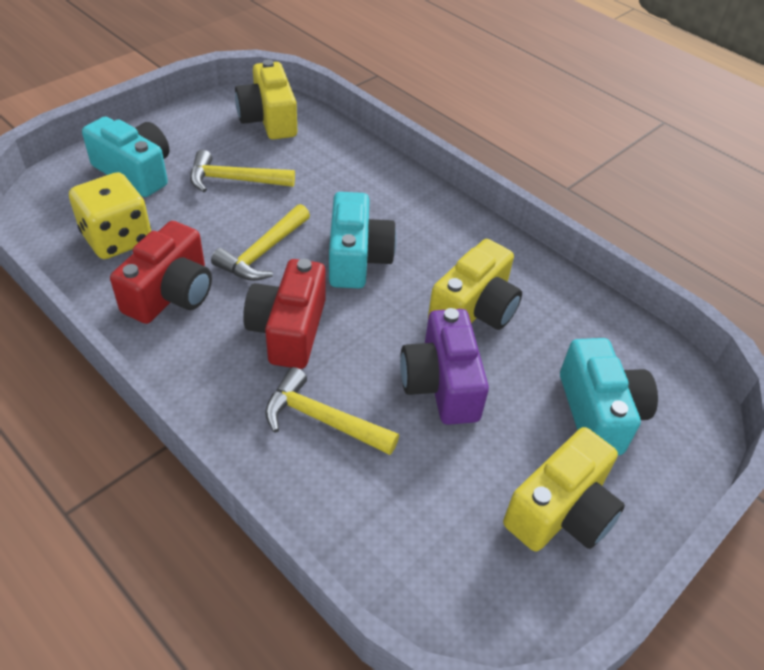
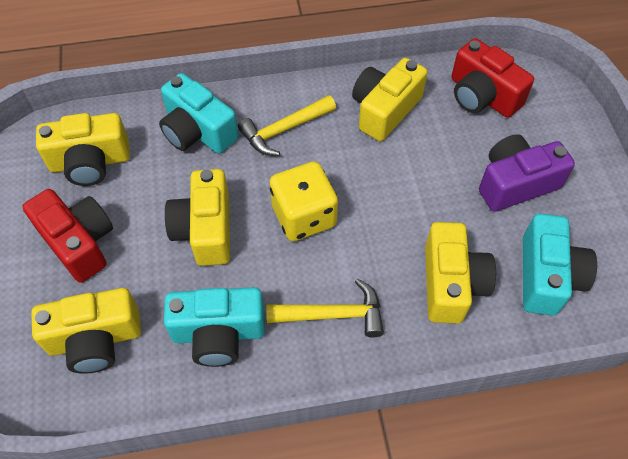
yellow camera: 3 -> 5
yellow hammer: 3 -> 2

